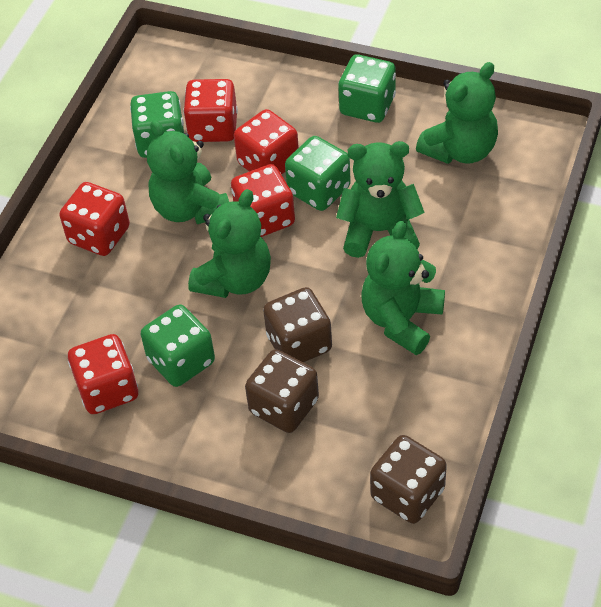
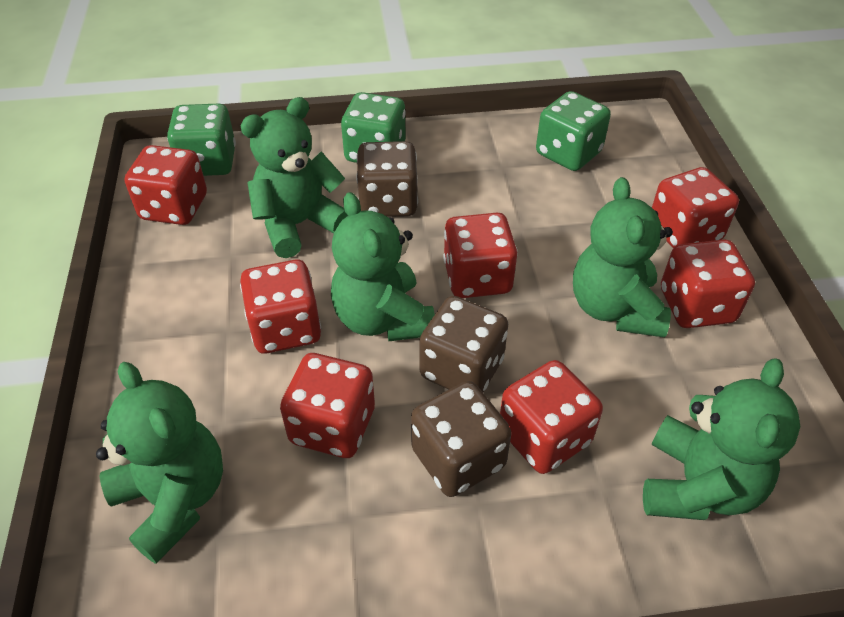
green dice: 4 -> 3
red dice: 5 -> 7

